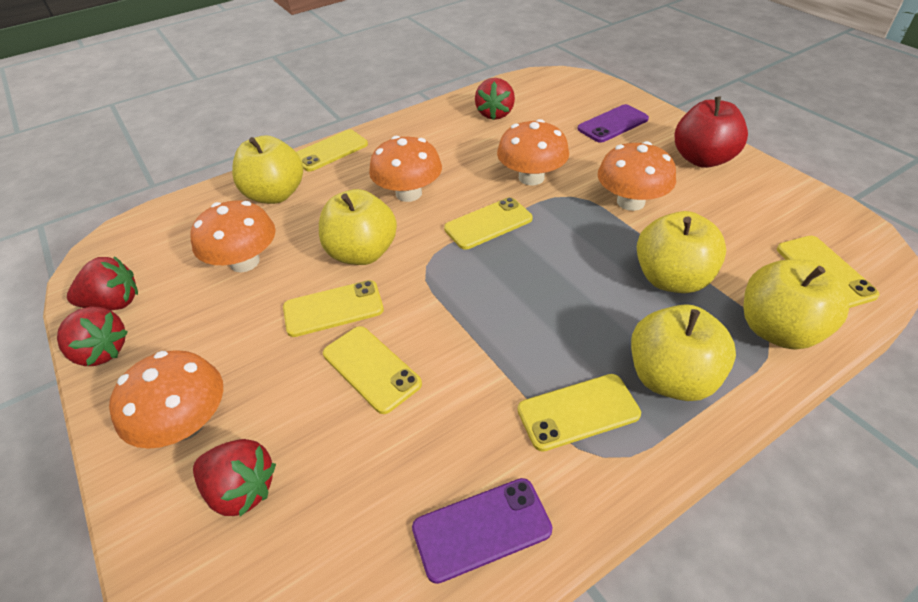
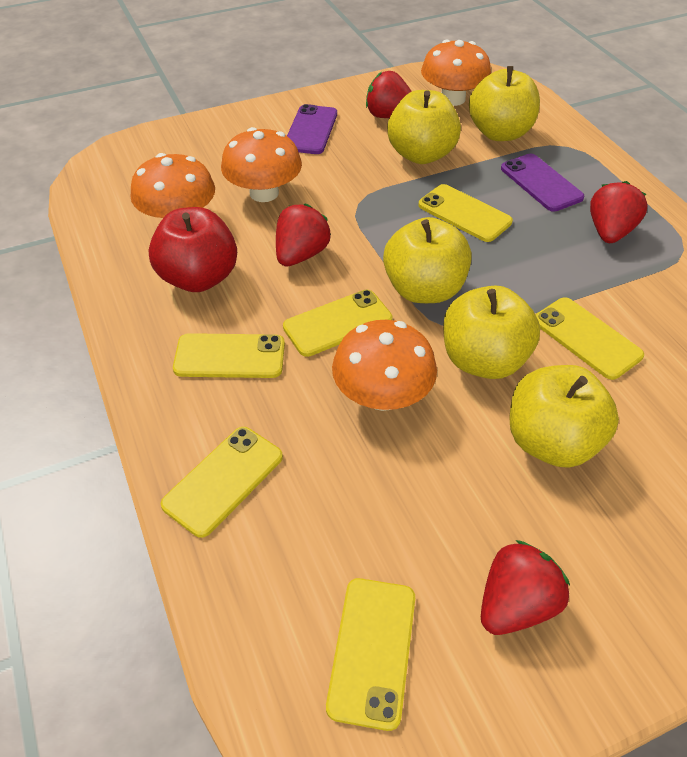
orange mushroom: 5 -> 4

